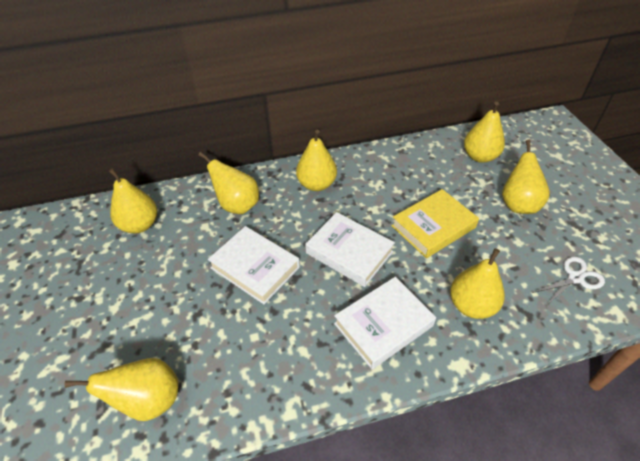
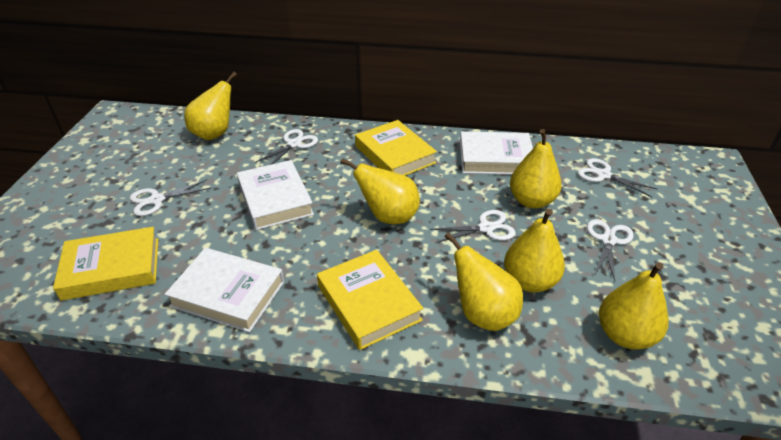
white scissors: 1 -> 5
yellow book: 1 -> 3
yellow pear: 7 -> 6

